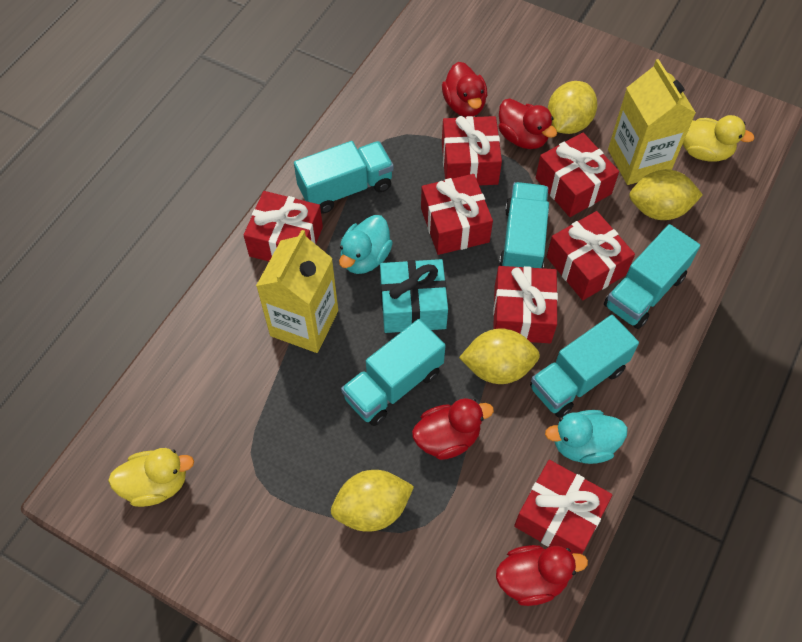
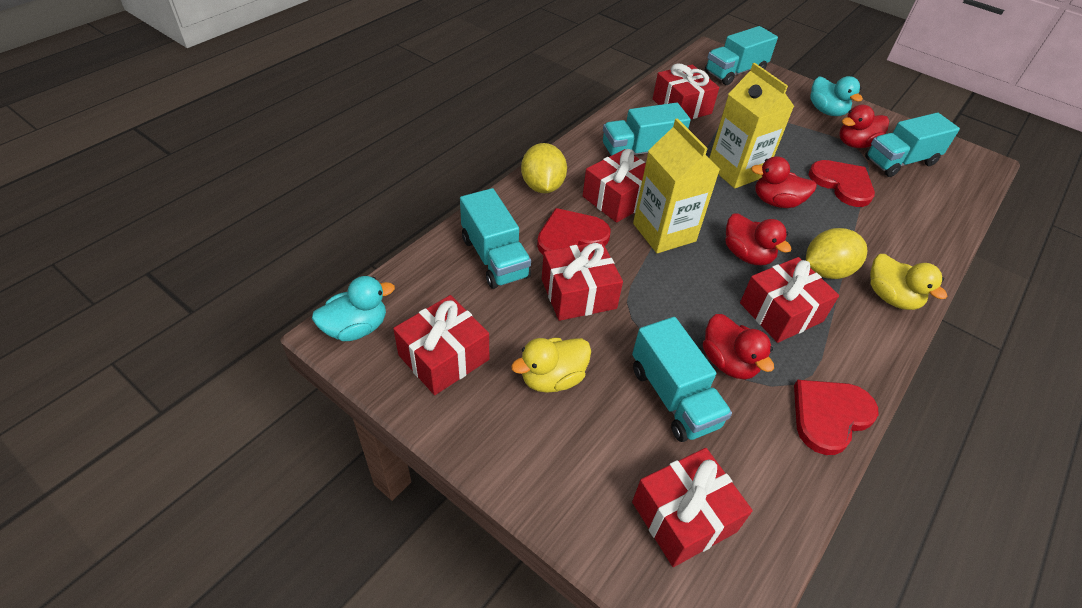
red gift: 7 -> 6
red heart: 0 -> 3
turquoise gift: 1 -> 0
yellow lemon: 4 -> 2

